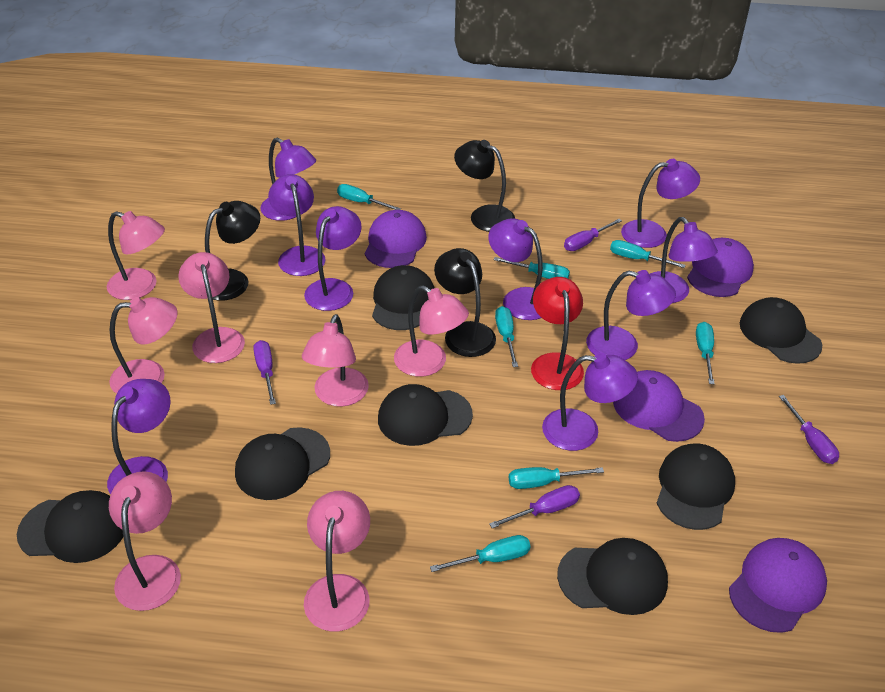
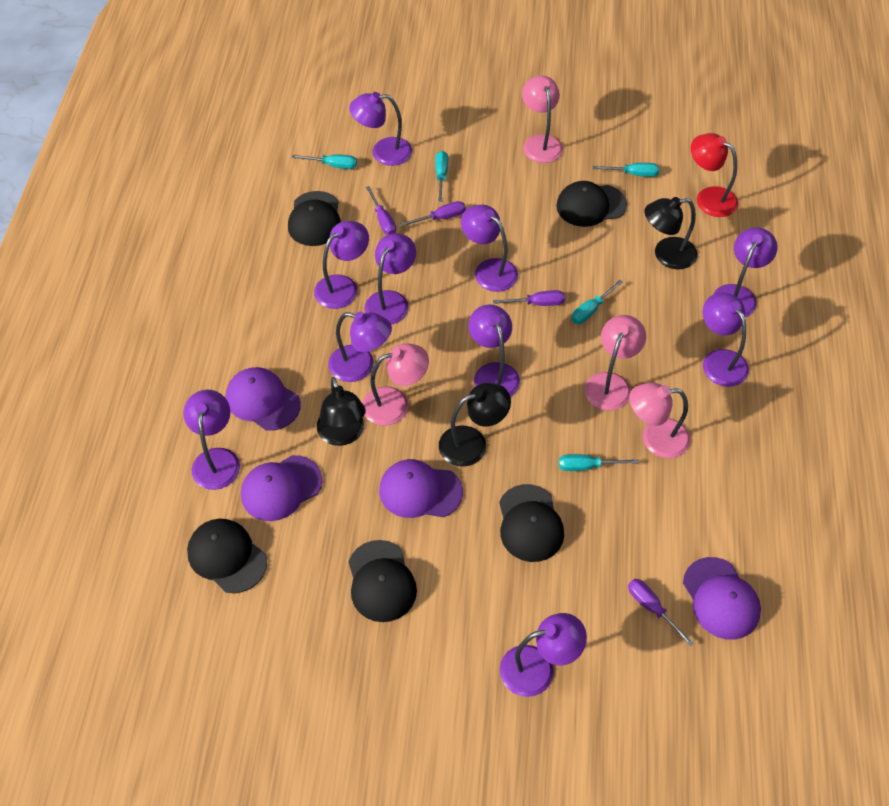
black cap: 7 -> 5
pink lamp: 7 -> 4
purple lamp: 9 -> 10
turquoise screwdriver: 7 -> 5

